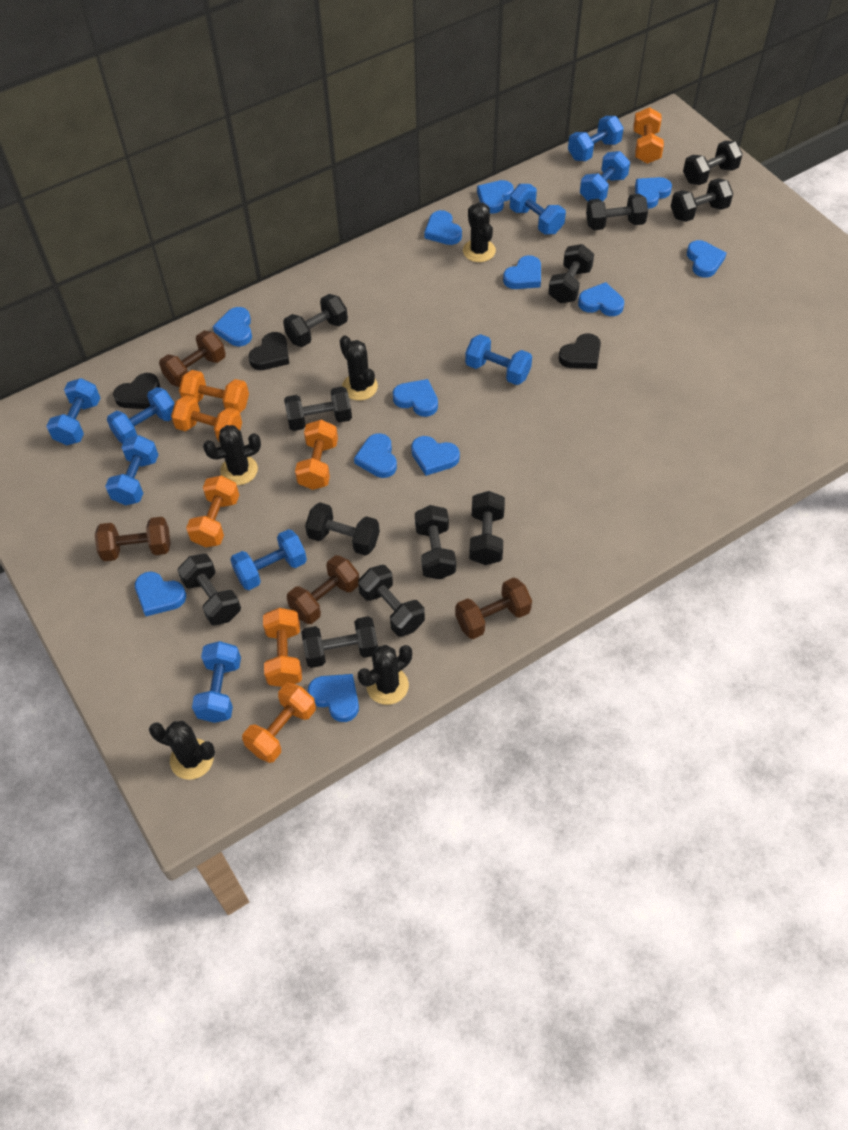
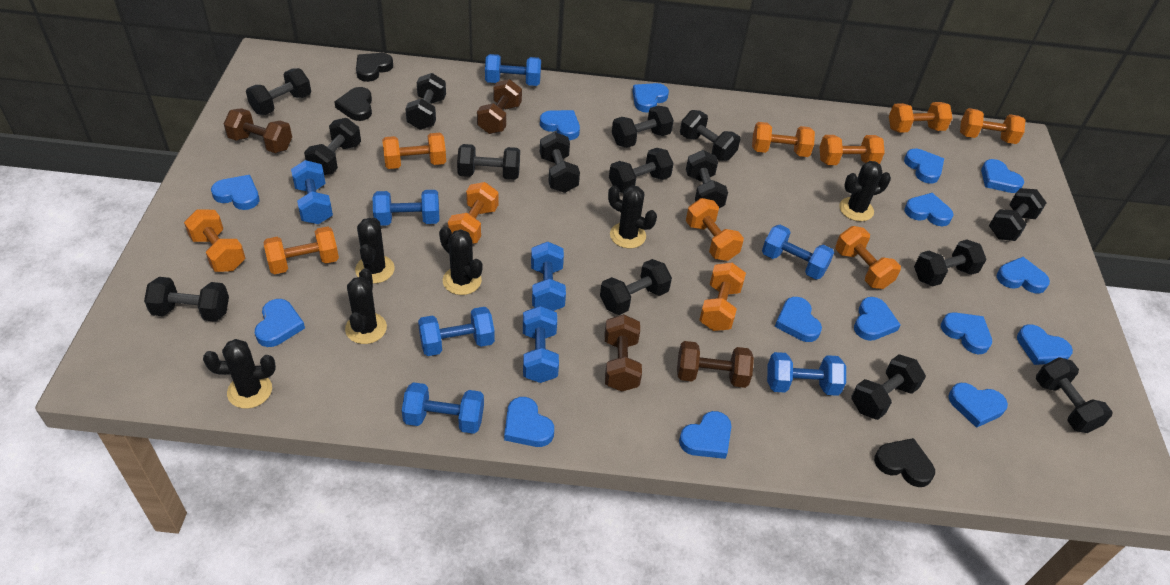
black cactus: 5 -> 6
black dumbbell: 12 -> 15
blue heart: 12 -> 15
orange dumbbell: 7 -> 11

